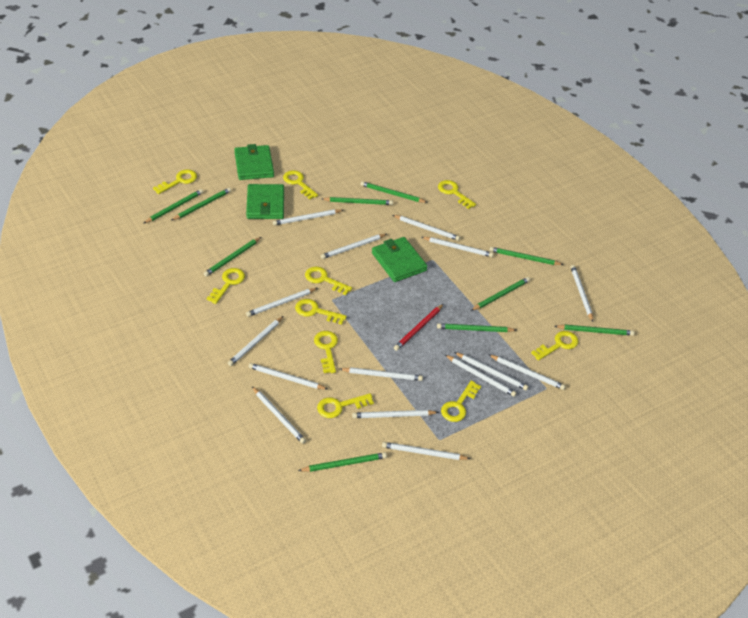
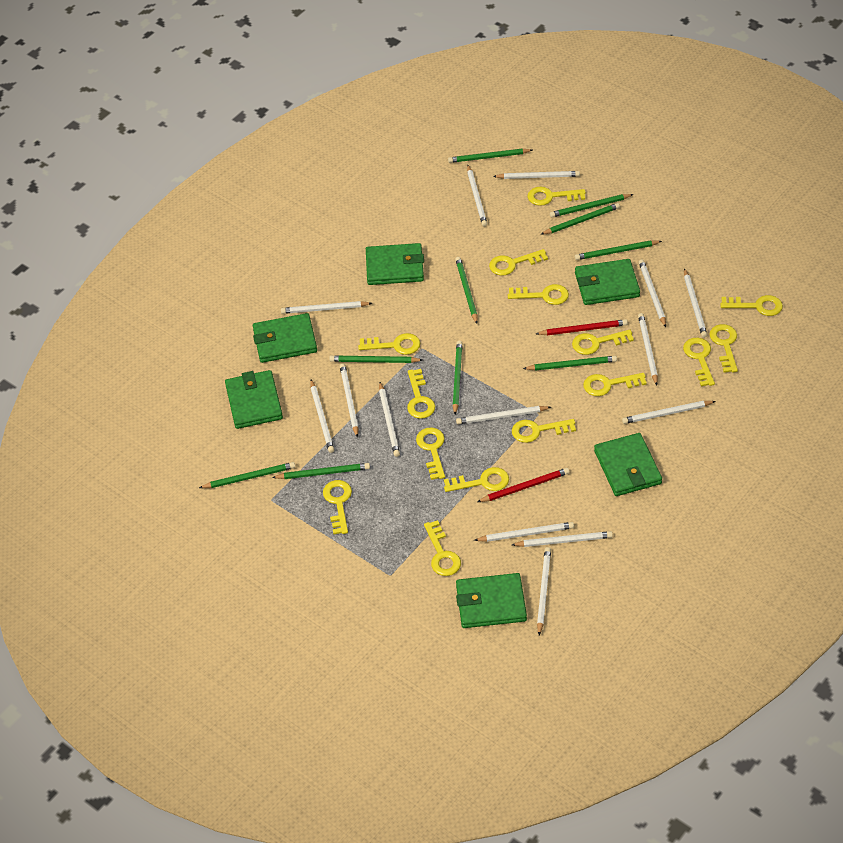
green wallet: 3 -> 6
red pencil: 1 -> 2
white pencil: 15 -> 14
yellow key: 10 -> 15

